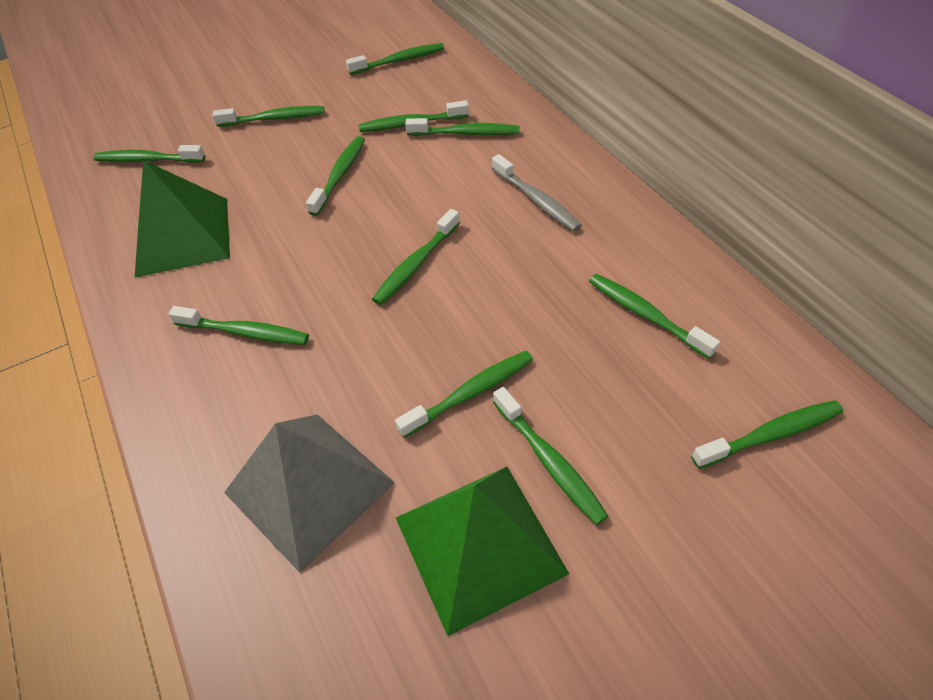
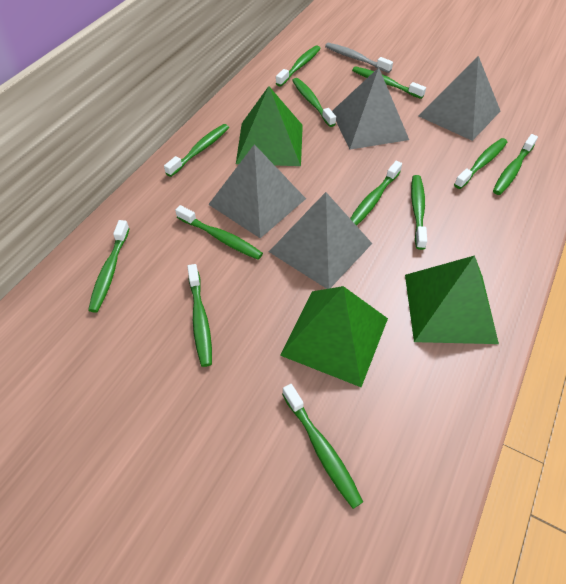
green pyramid: 2 -> 3
grey pyramid: 1 -> 4

